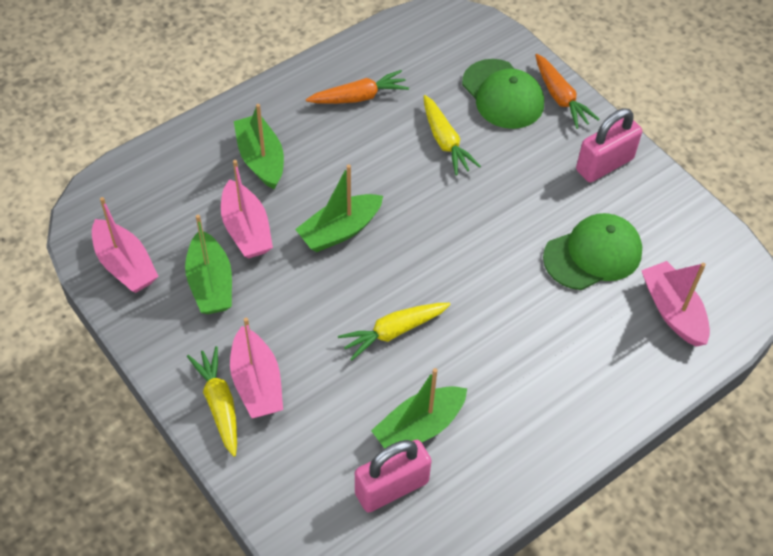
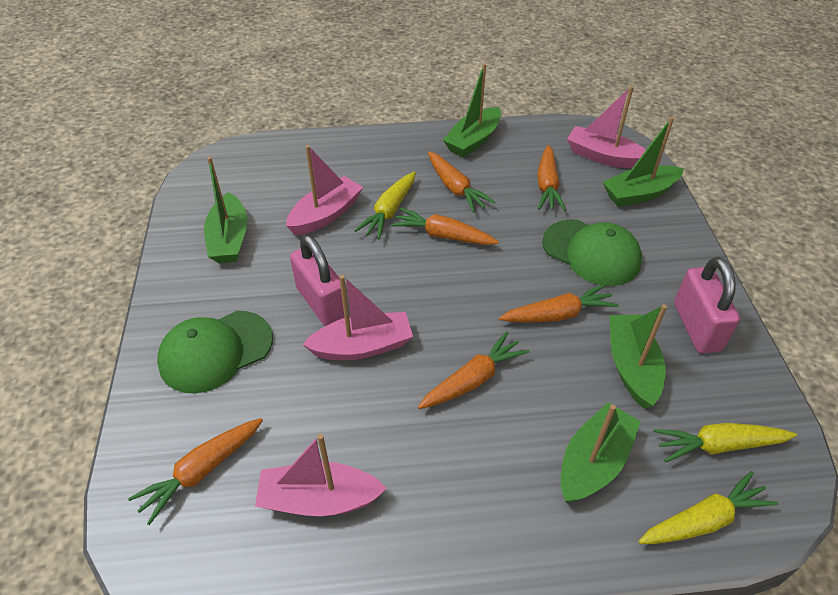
green boat: 4 -> 5
orange carrot: 2 -> 6

